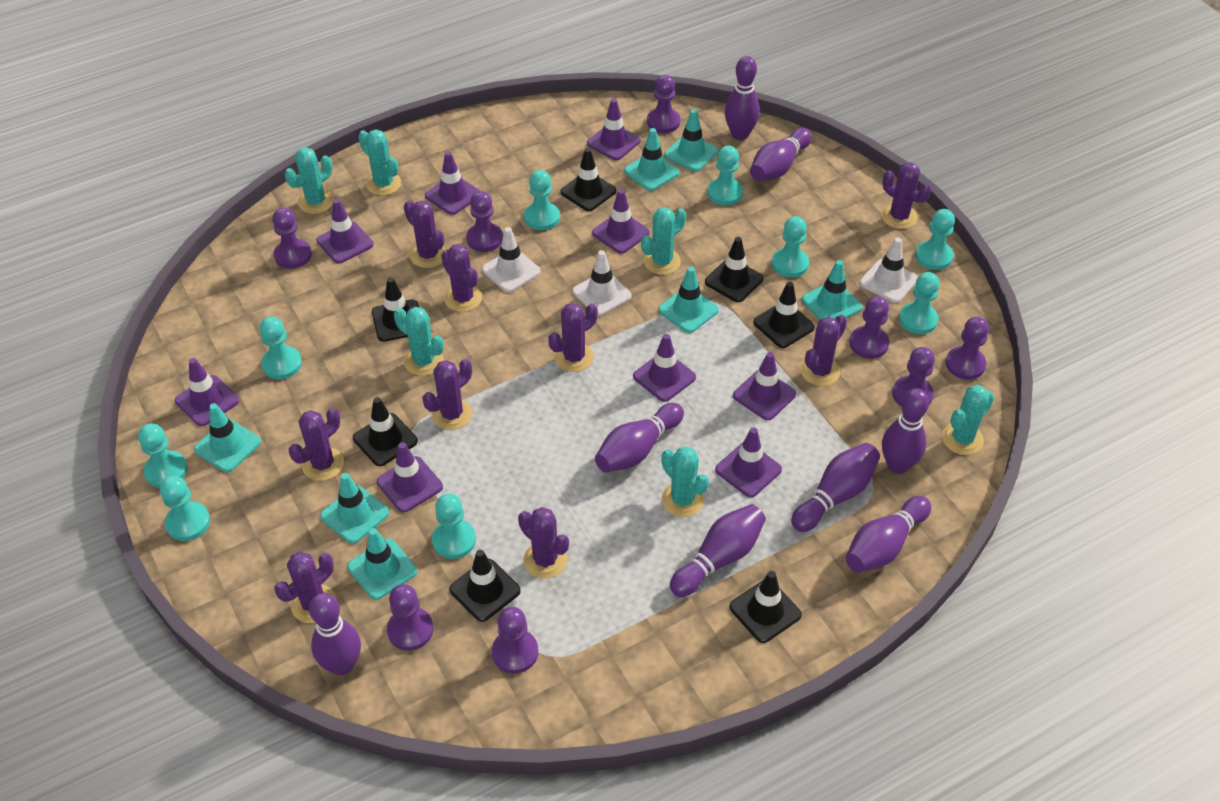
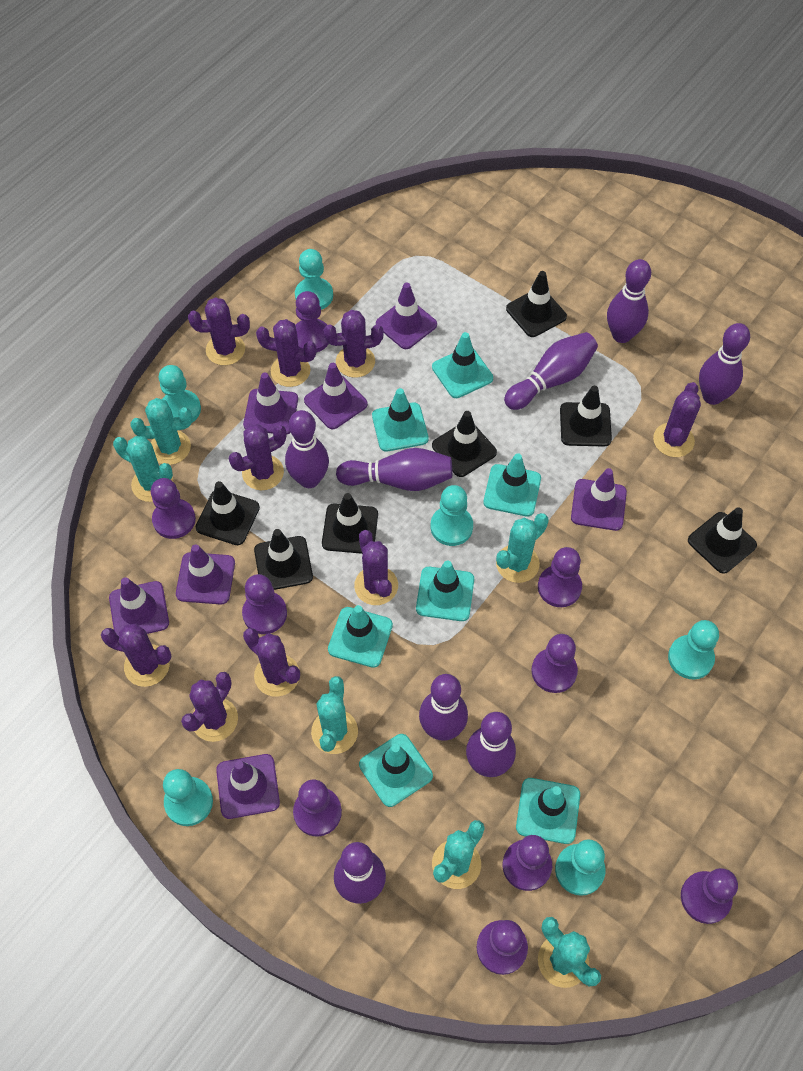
purple pawn: 8 -> 9
purple traffic cone: 9 -> 7
turquoise pawn: 9 -> 6
white traffic cone: 3 -> 0

